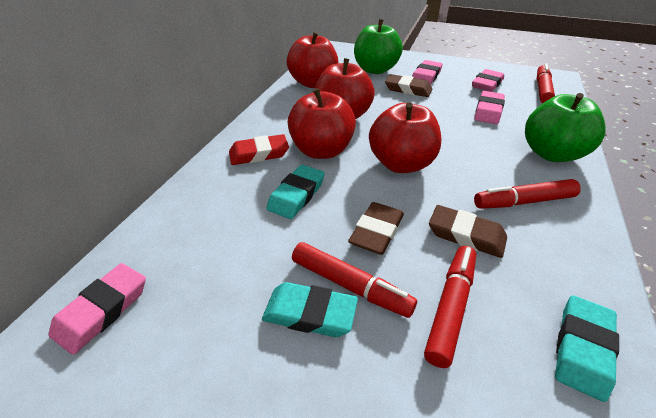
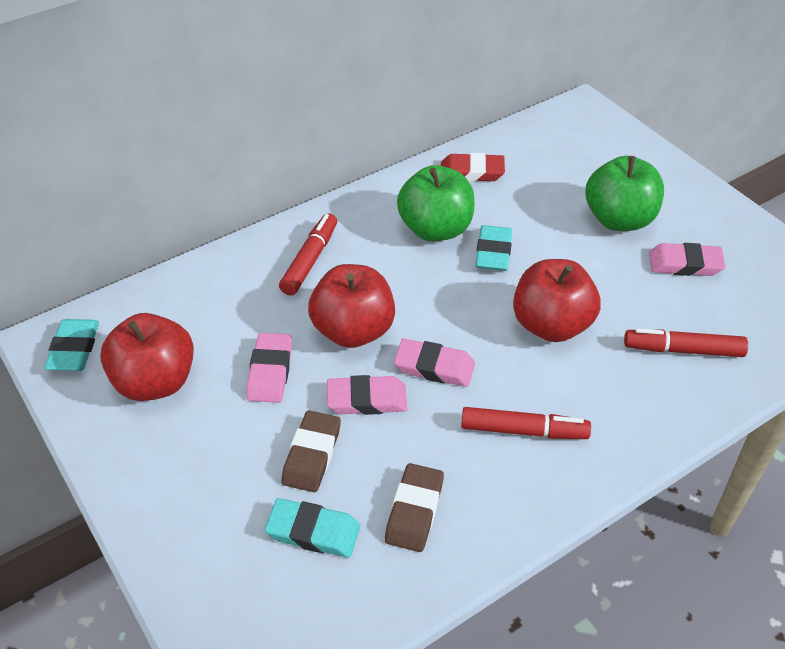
brown eraser: 3 -> 2
red apple: 4 -> 3
red marker: 4 -> 3

